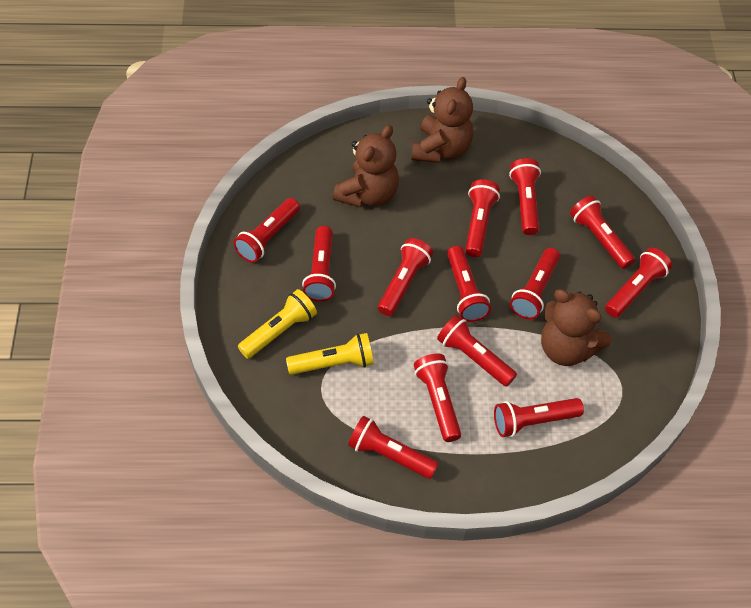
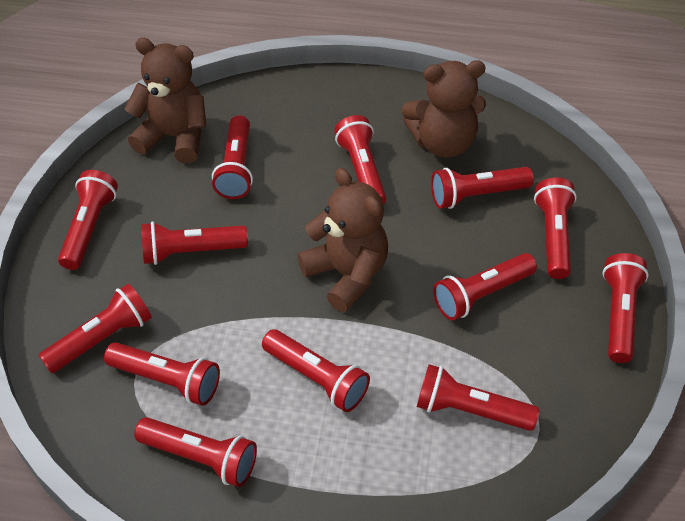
yellow flashlight: 2 -> 0

